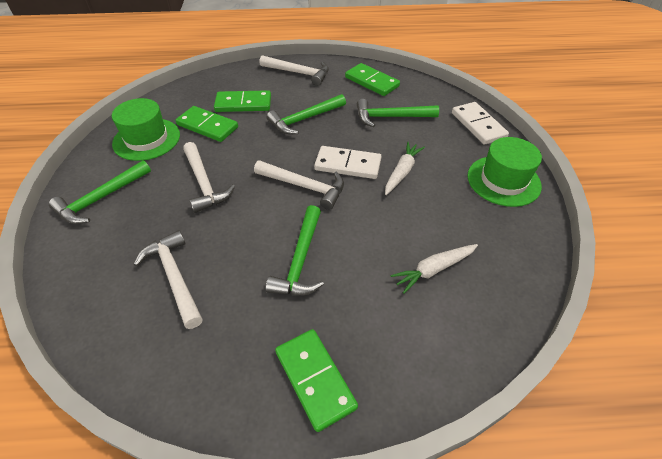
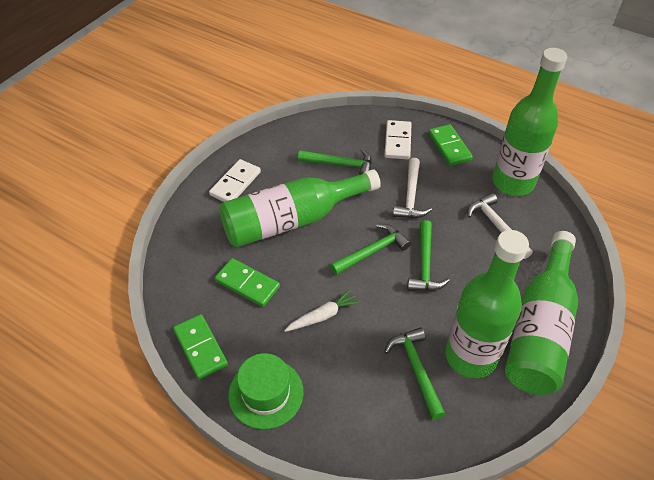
green bottle: 0 -> 4
green domino: 4 -> 3
green hat: 2 -> 1
white carrot: 2 -> 1
white hammer: 4 -> 2

